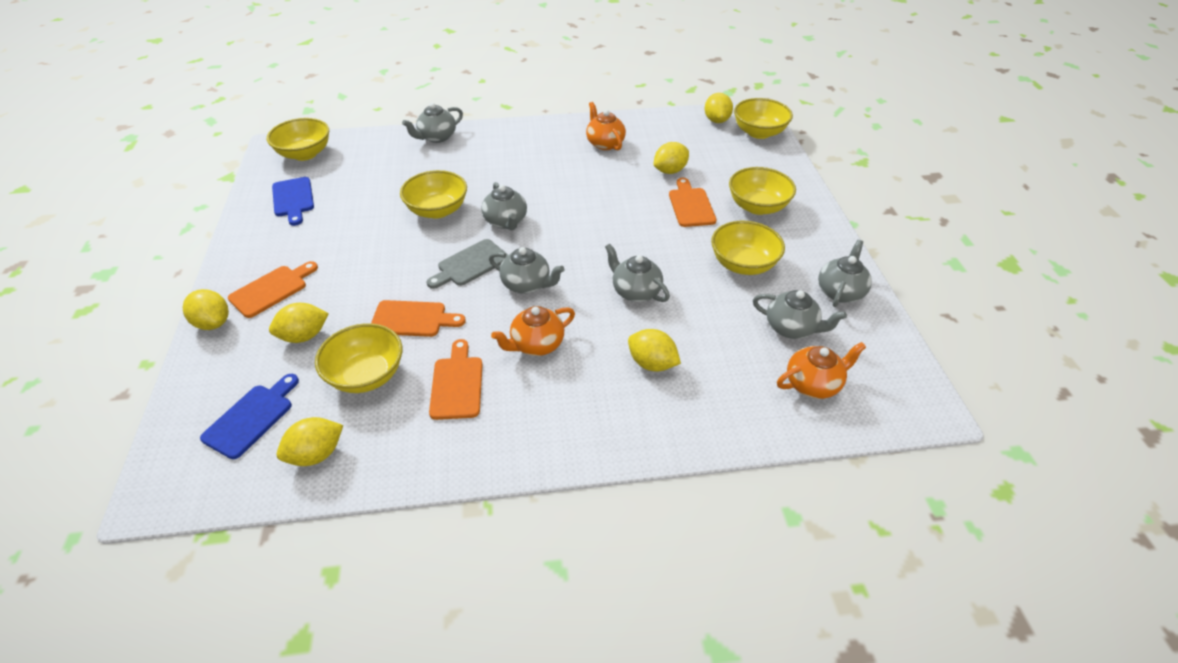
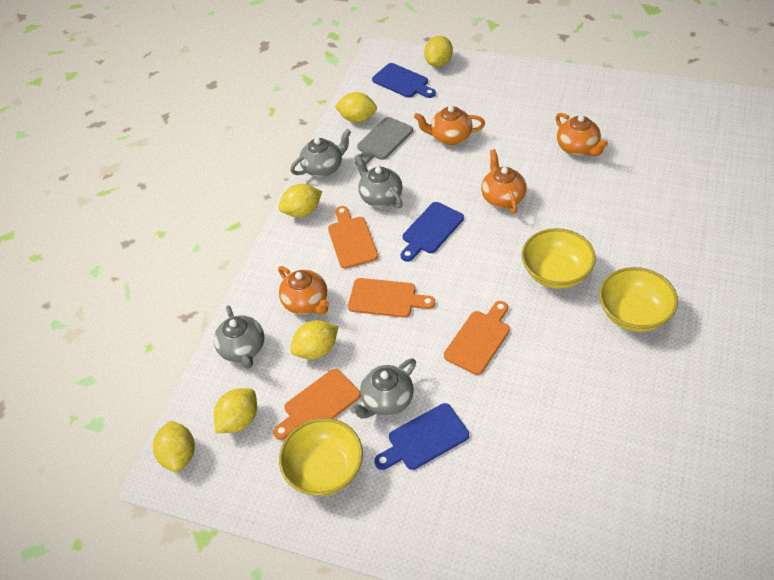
blue cutting board: 2 -> 3
grey teapot: 6 -> 4
orange teapot: 3 -> 4
yellow bowl: 6 -> 3

